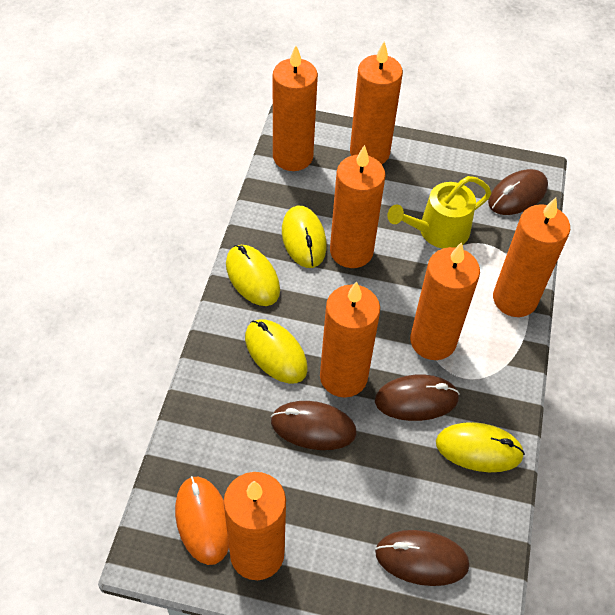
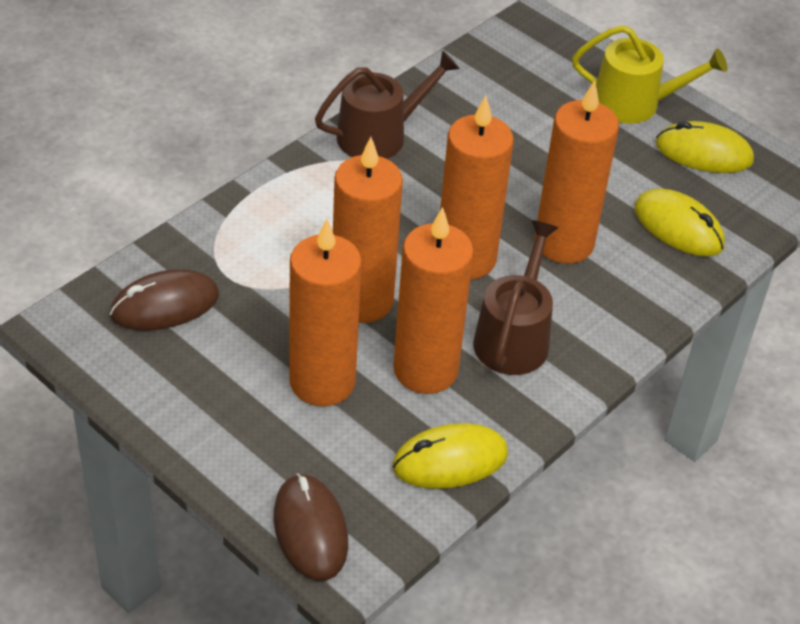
brown mouse: 4 -> 2
brown watering can: 0 -> 2
orange candle: 7 -> 5
orange mouse: 1 -> 0
yellow mouse: 4 -> 3

